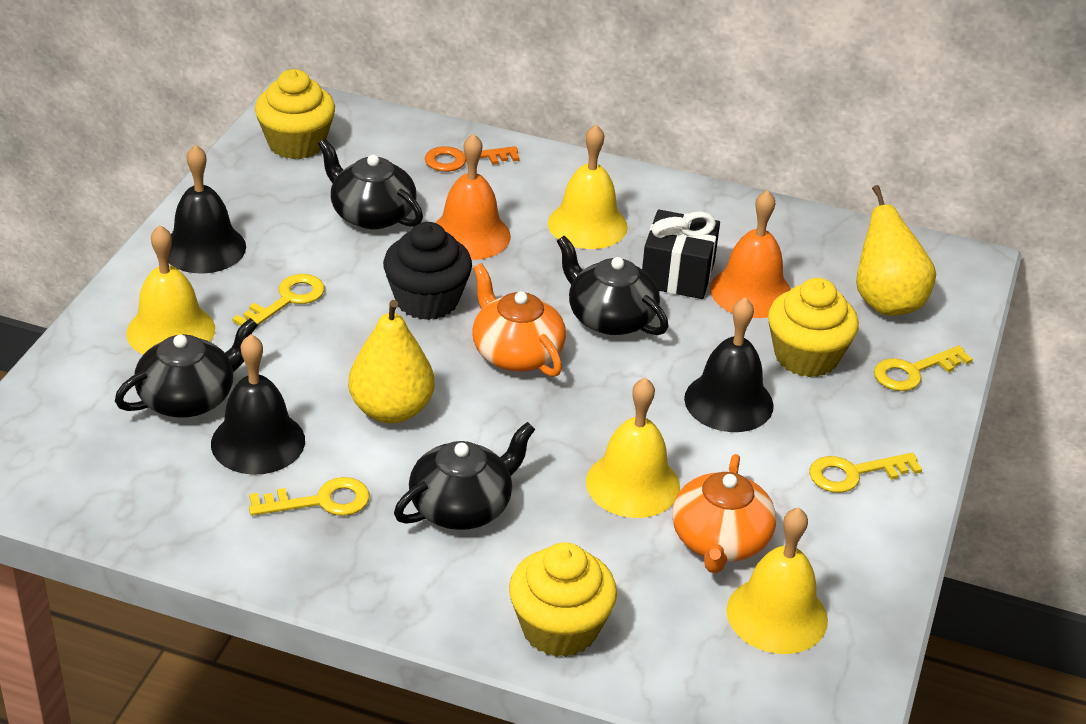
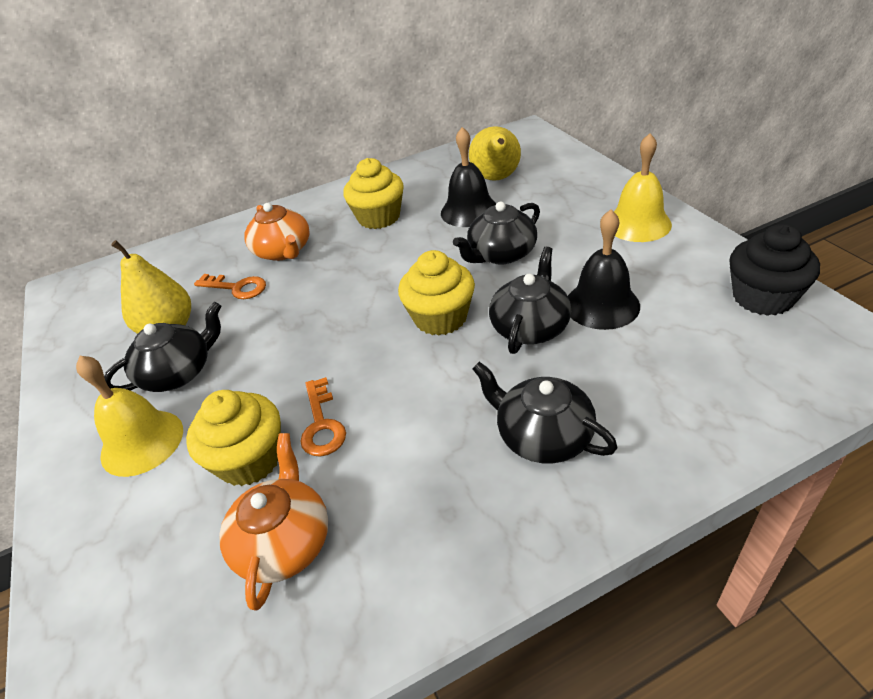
black bell: 3 -> 2
black gift: 1 -> 0
orange bell: 2 -> 0
orange key: 1 -> 2
yellow bell: 4 -> 2
yellow key: 4 -> 0

